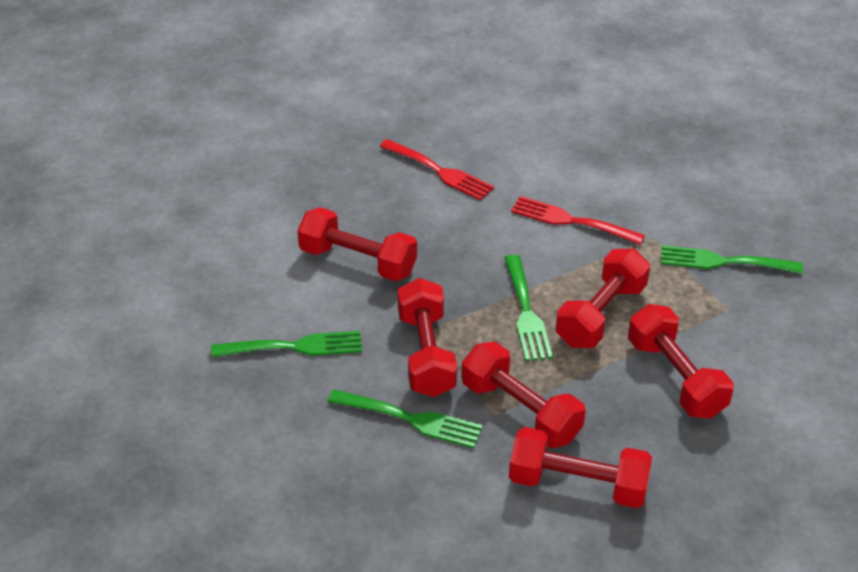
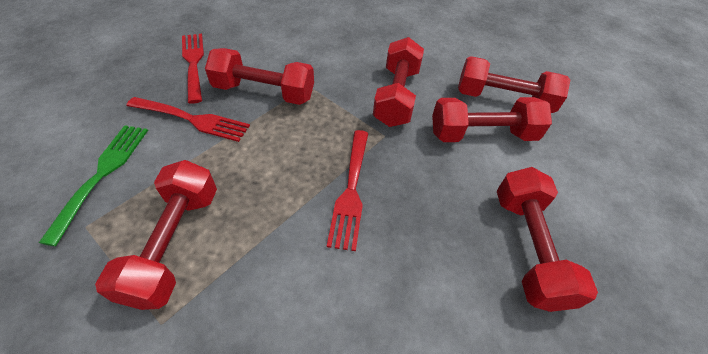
green fork: 4 -> 1
red fork: 2 -> 3

